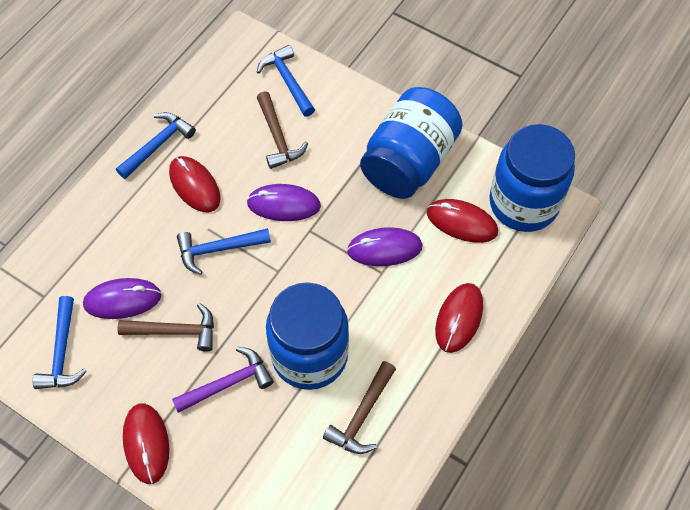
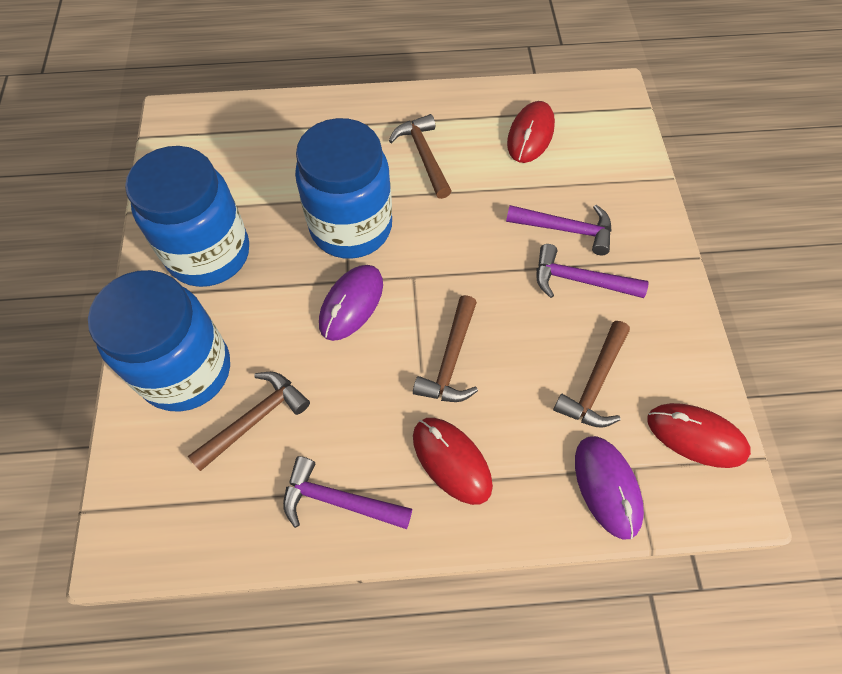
blue hammer: 4 -> 0
brown hammer: 3 -> 4
purple hammer: 1 -> 3
purple mouse: 3 -> 2
red mouse: 4 -> 3

